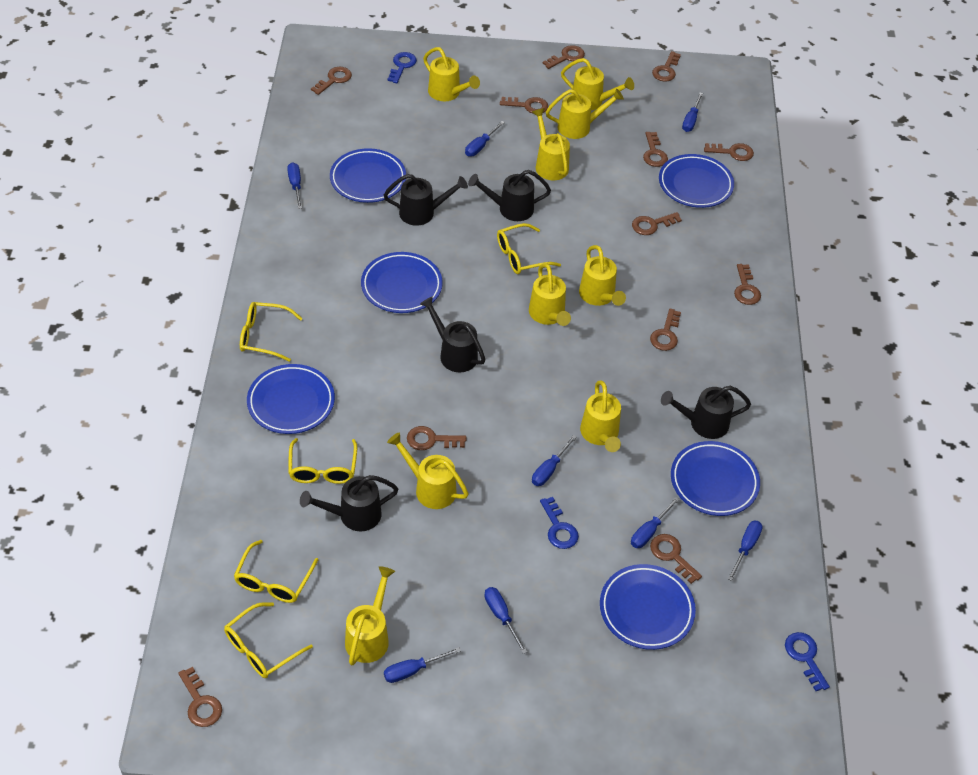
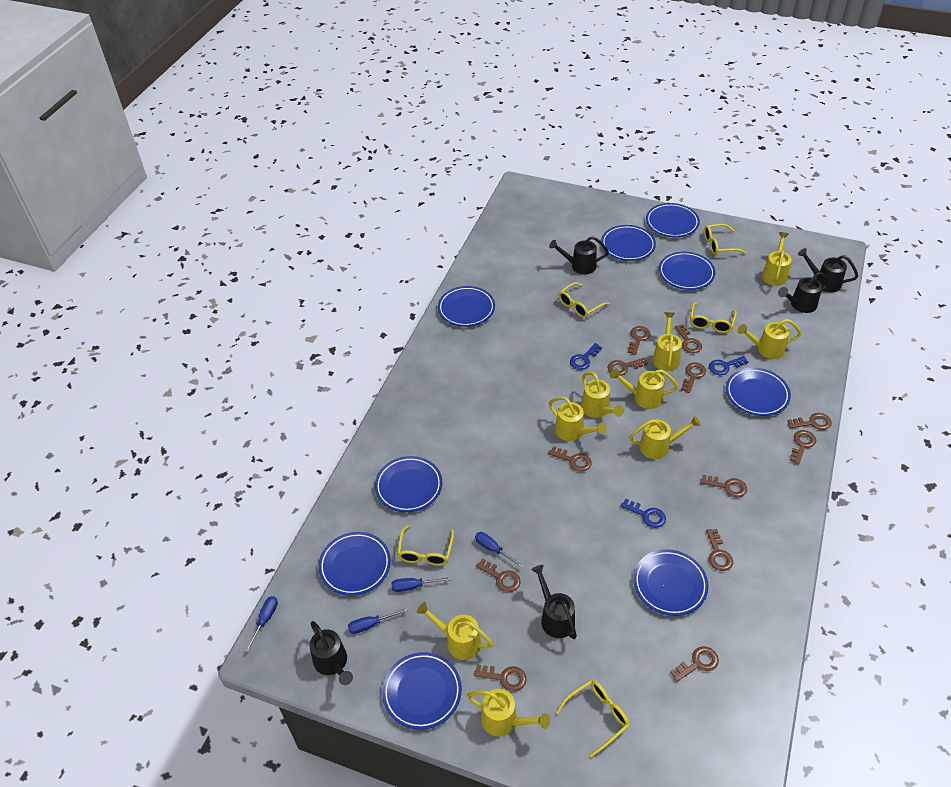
blue plate: 6 -> 9
blue screwdriver: 8 -> 4

